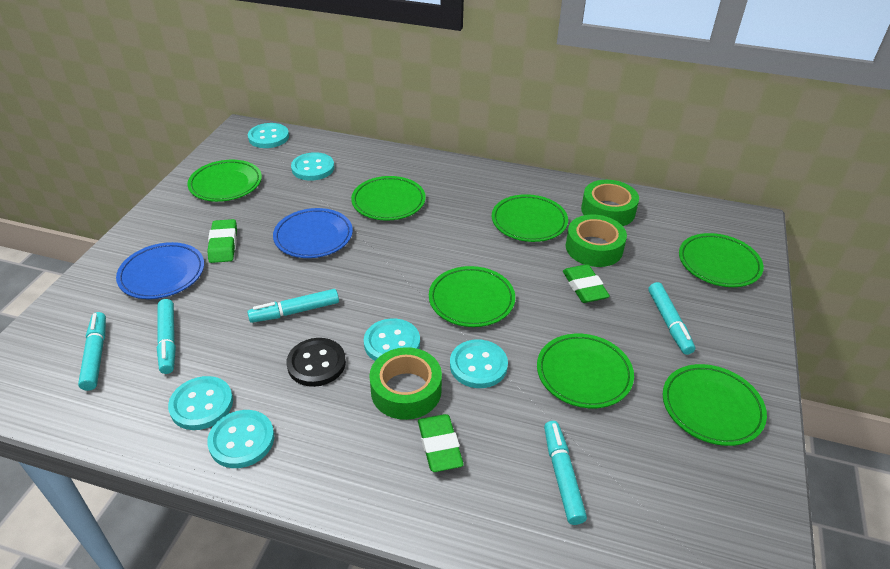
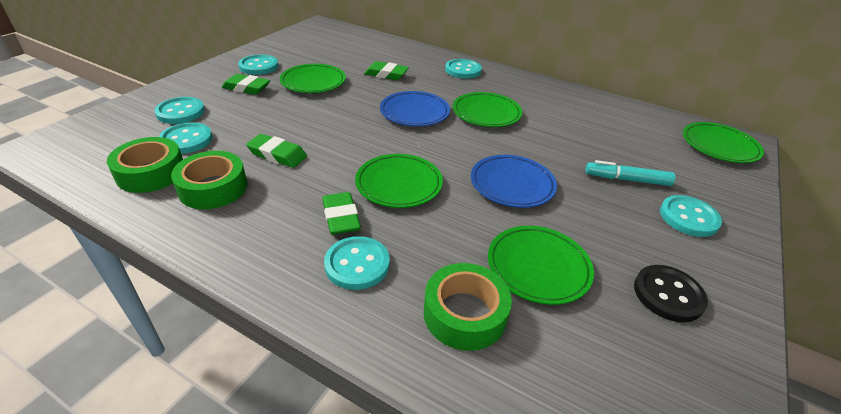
green eraser: 3 -> 4
green plate: 7 -> 5
turquoise marker: 5 -> 1

